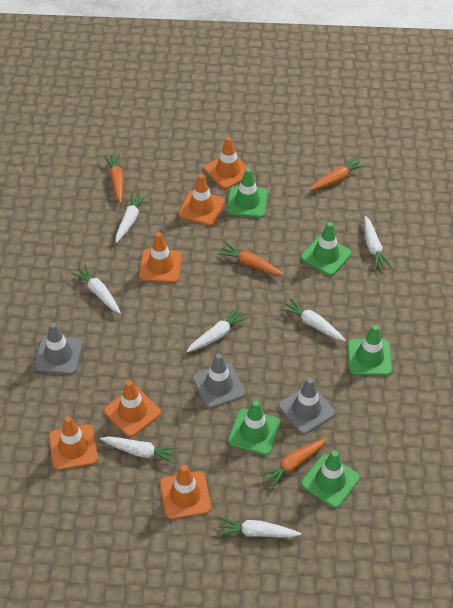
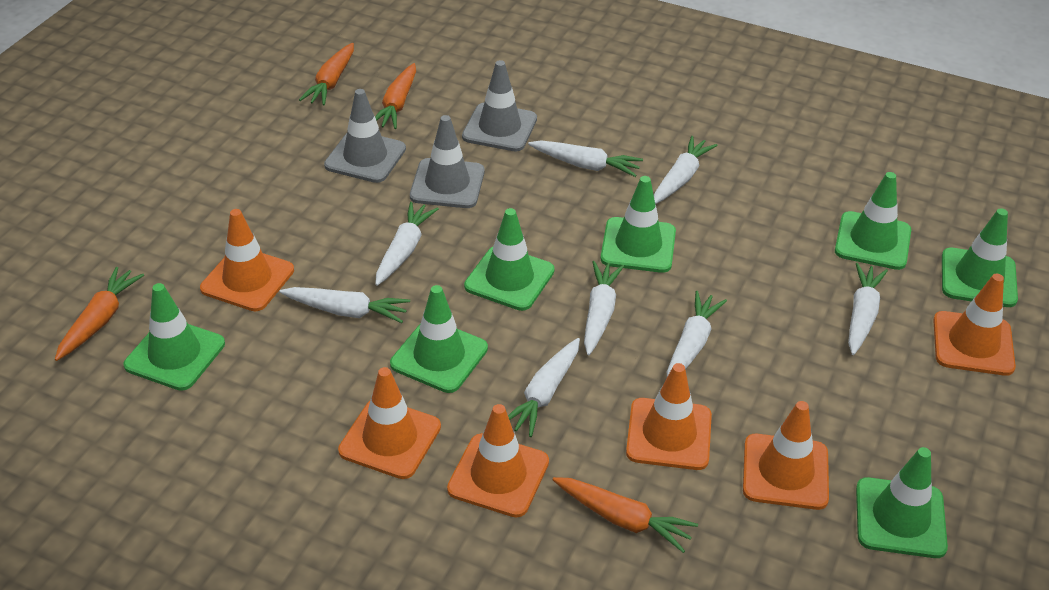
green traffic cone: 5 -> 7
white carrot: 7 -> 8

